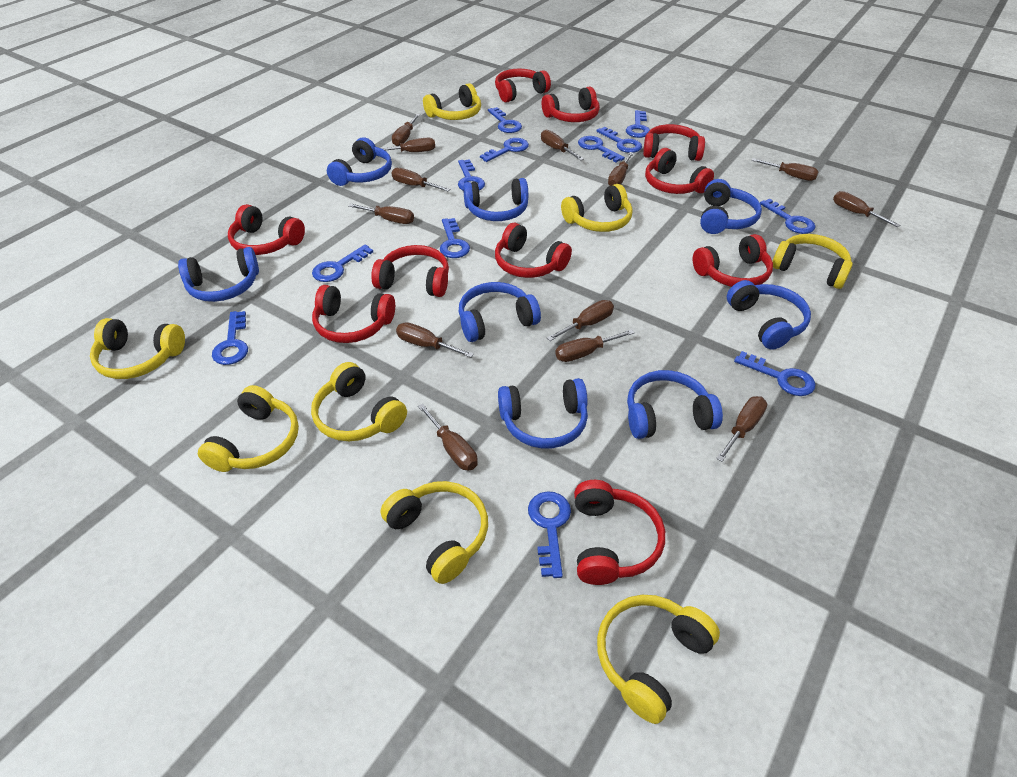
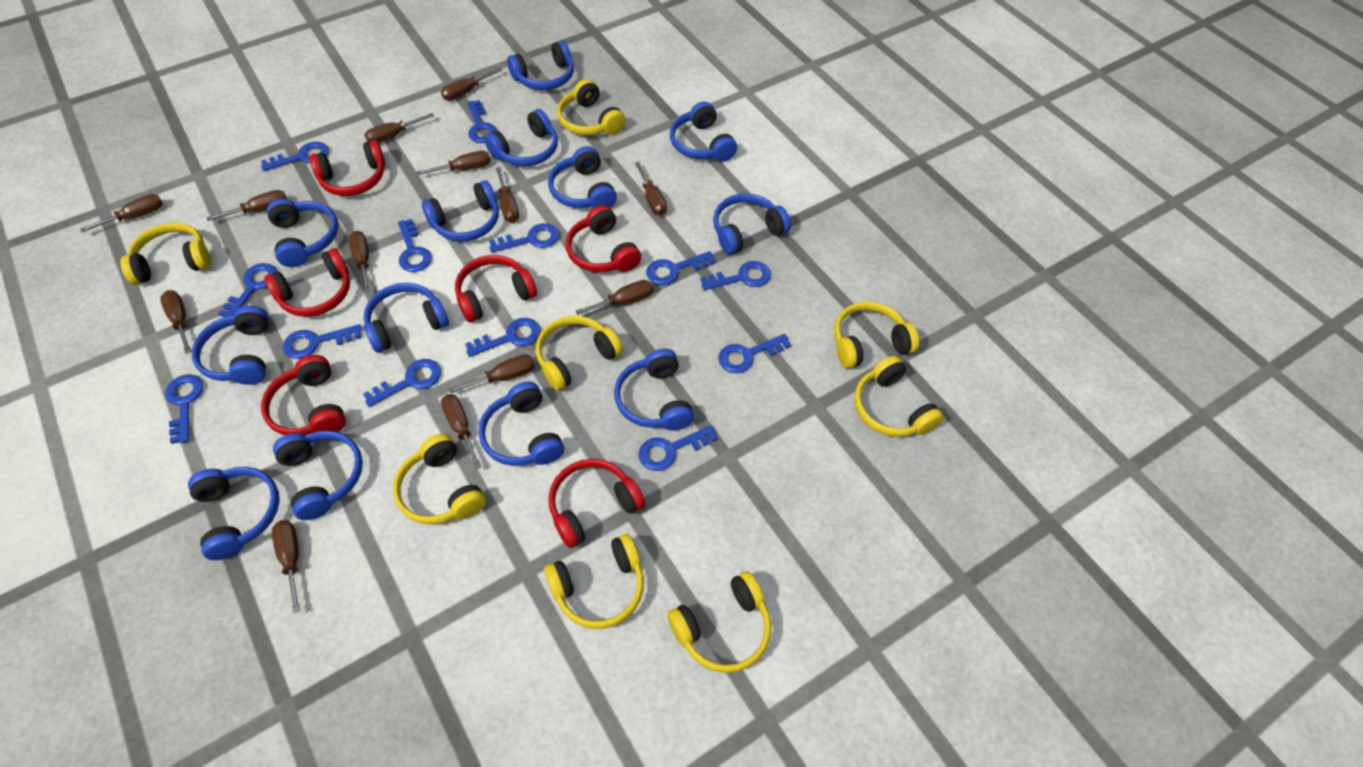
blue headphones: 8 -> 13
blue key: 12 -> 13
red headphones: 10 -> 6

